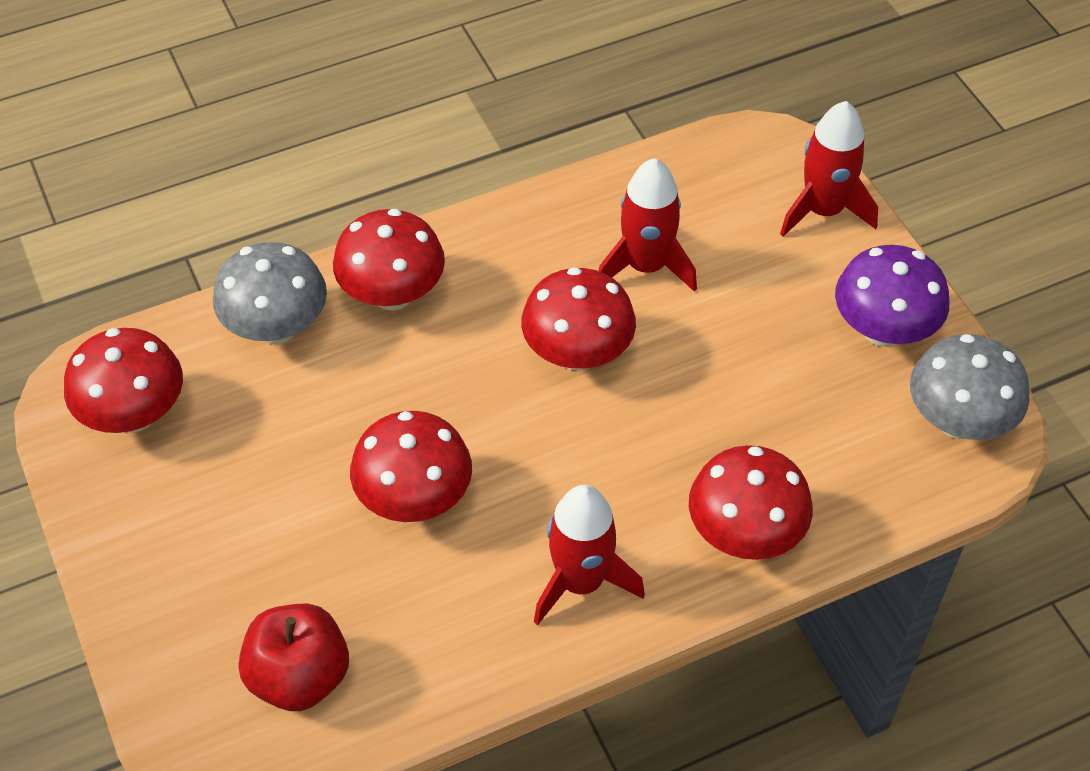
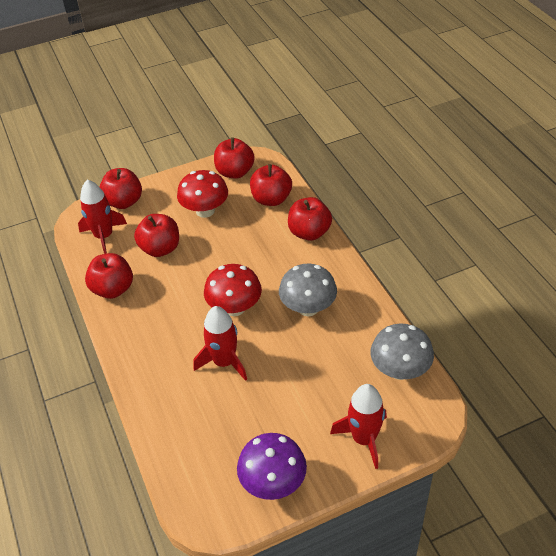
red apple: 1 -> 6
red mushroom: 5 -> 2

